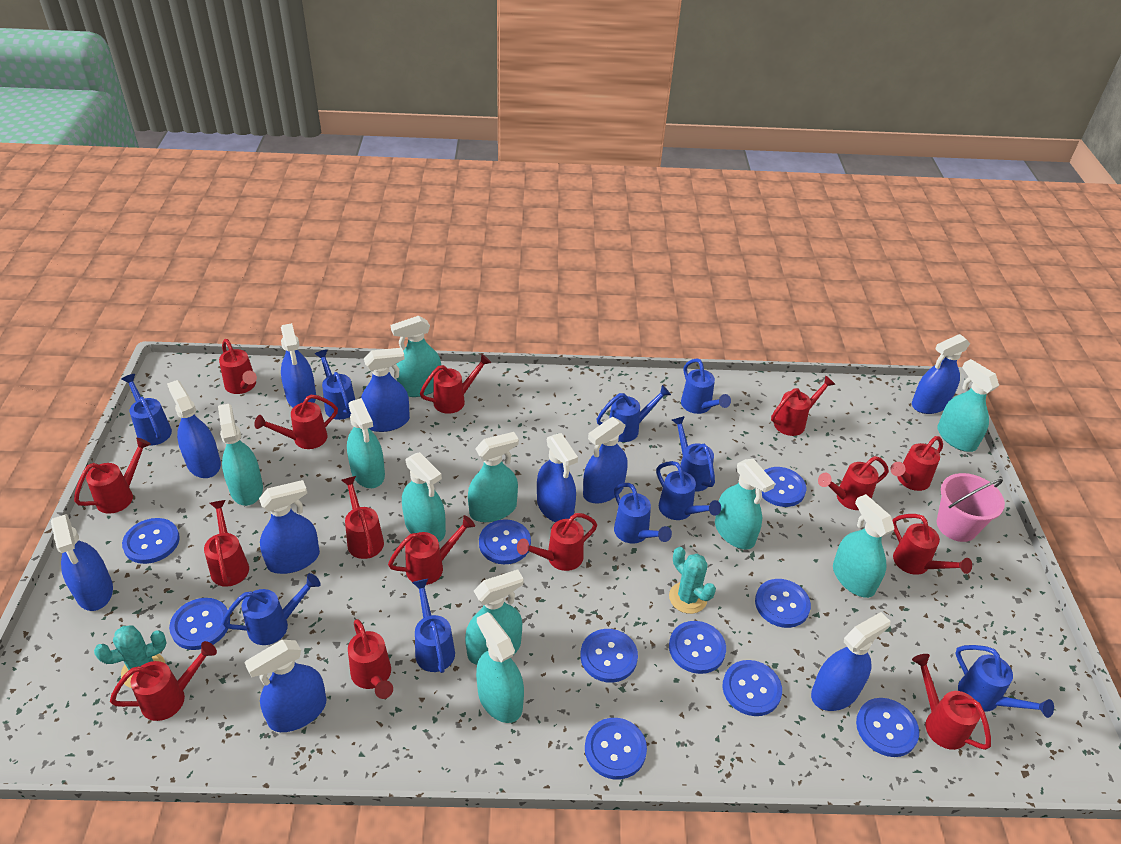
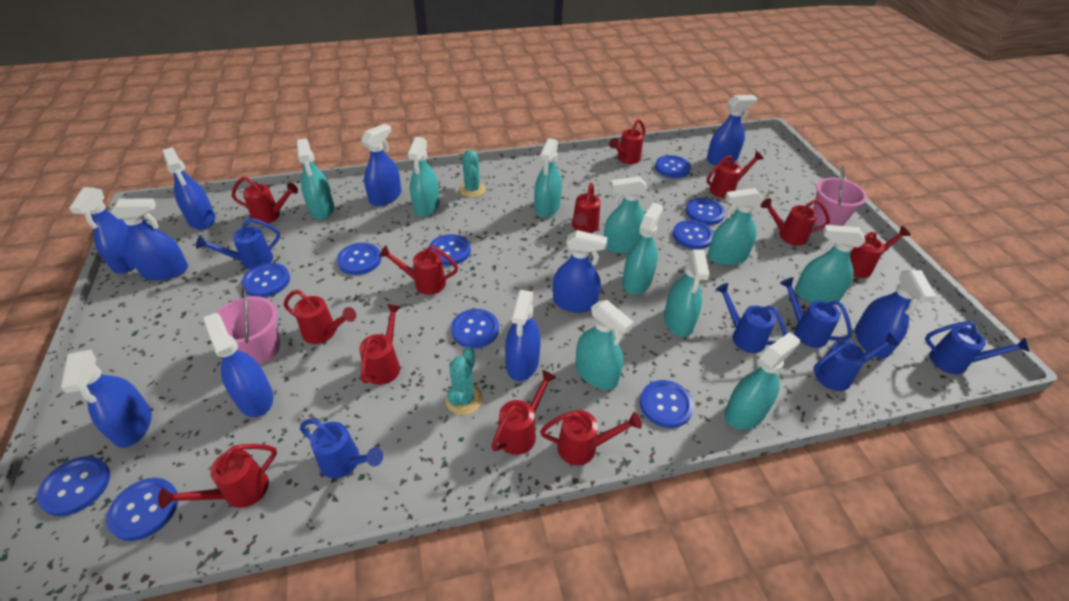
blue watering can: 10 -> 6
pink bucket: 1 -> 2
red watering can: 15 -> 12

